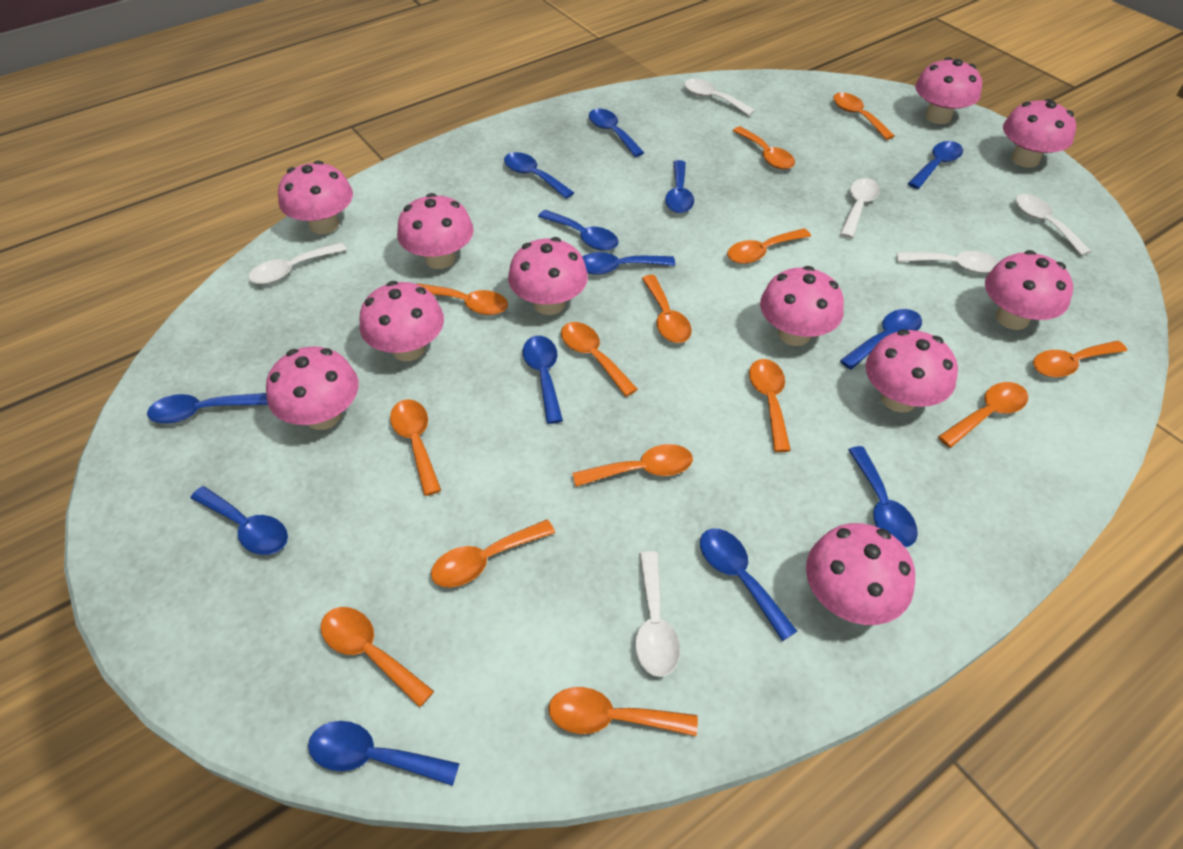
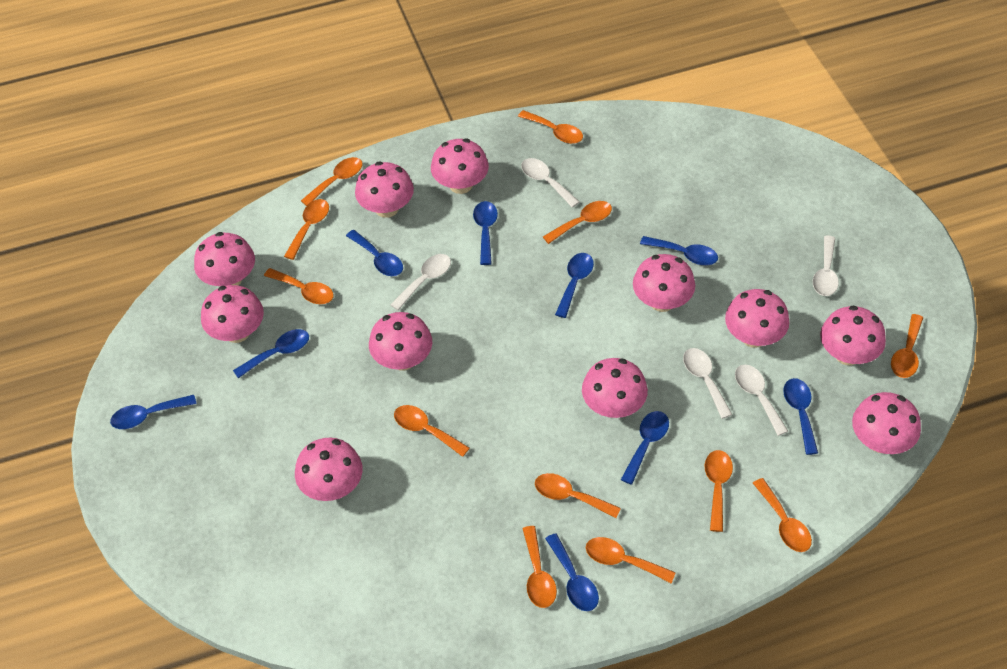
blue spoon: 13 -> 9
orange spoon: 14 -> 12
white spoon: 6 -> 5

